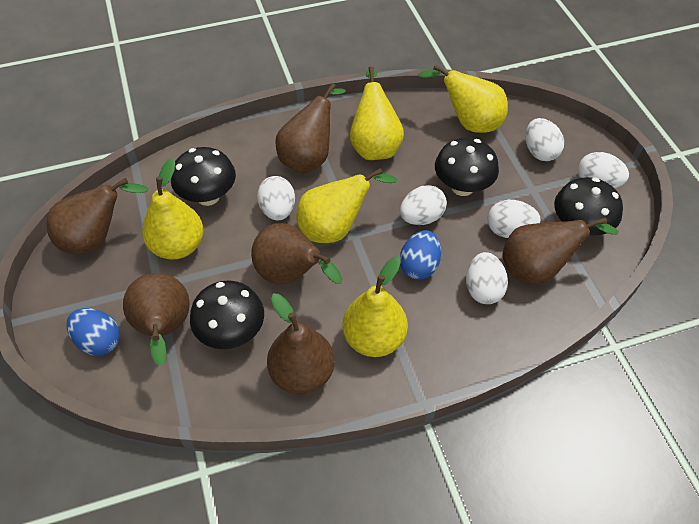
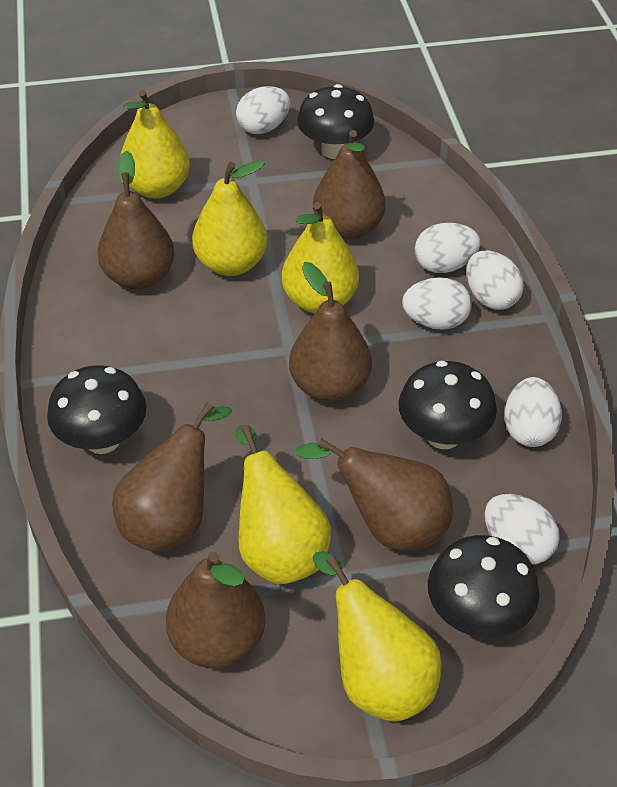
blue egg: 2 -> 0

